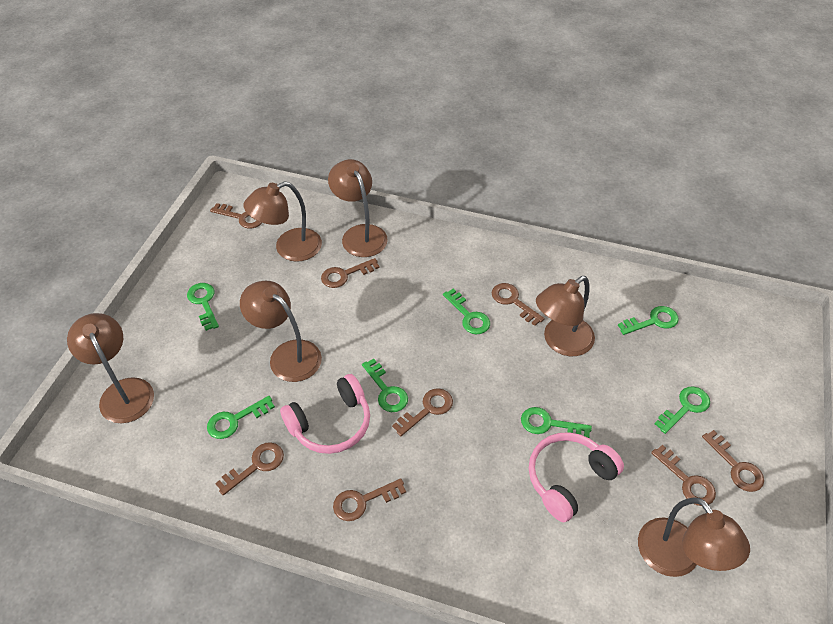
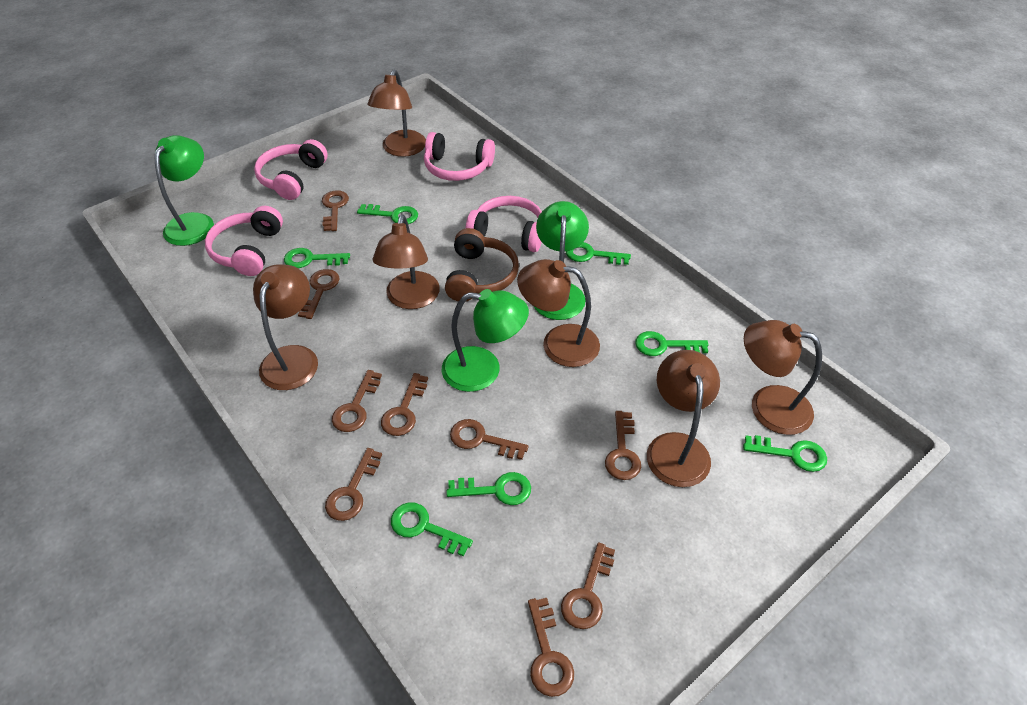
brown headphones: 0 -> 1
brown key: 8 -> 9
green lamp: 0 -> 3
pink headphones: 2 -> 4

